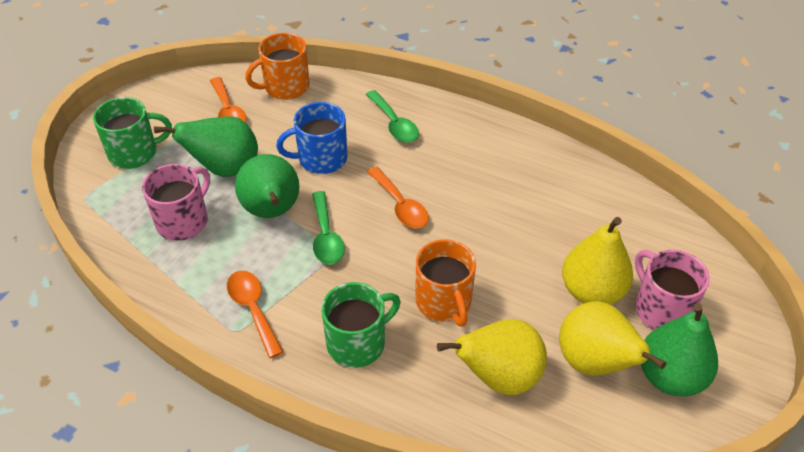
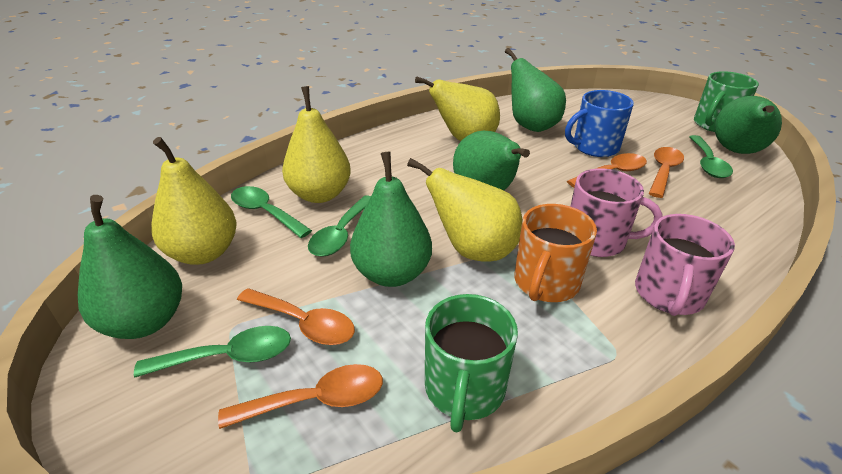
green pear: 3 -> 5
green spoon: 2 -> 4
orange mug: 2 -> 1
orange spoon: 3 -> 4
yellow pear: 3 -> 4

